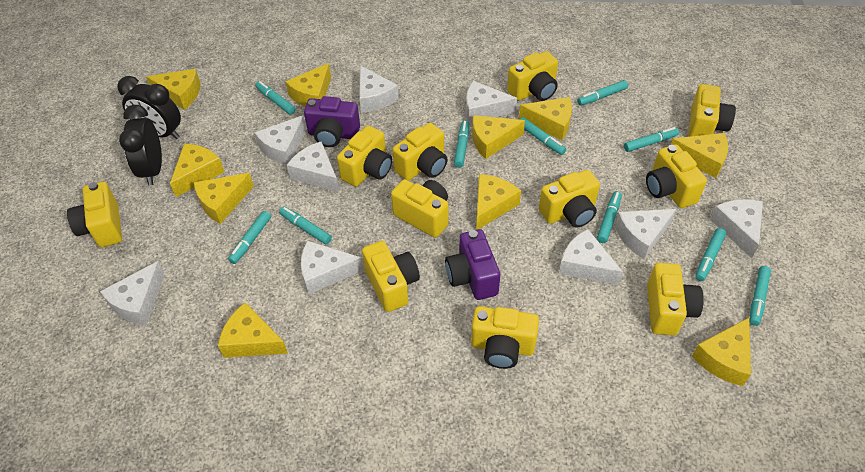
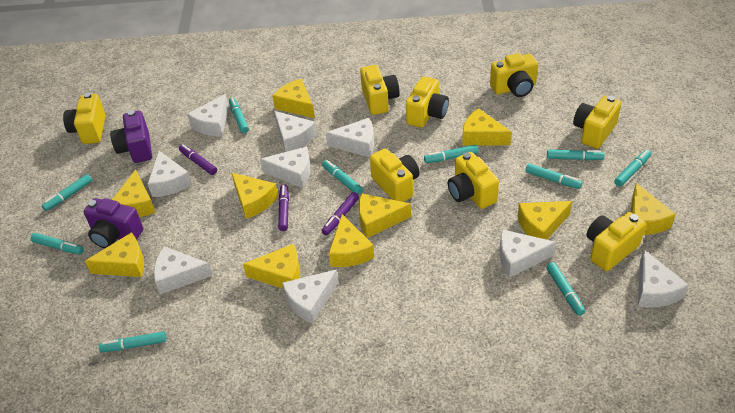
black clock: 2 -> 0
purple marker: 0 -> 3
yellow camera: 11 -> 8

